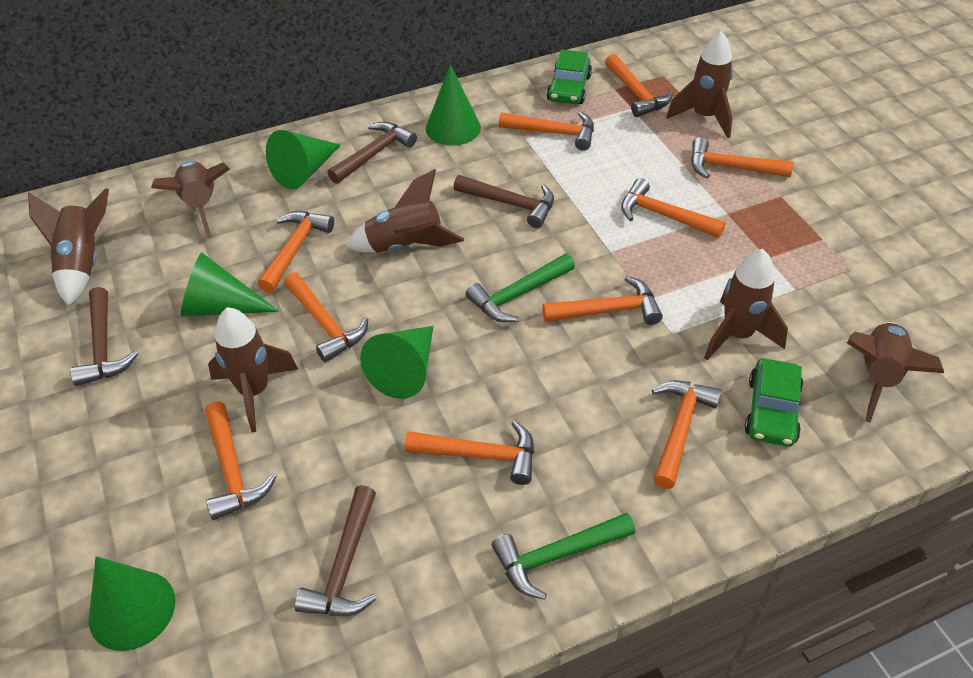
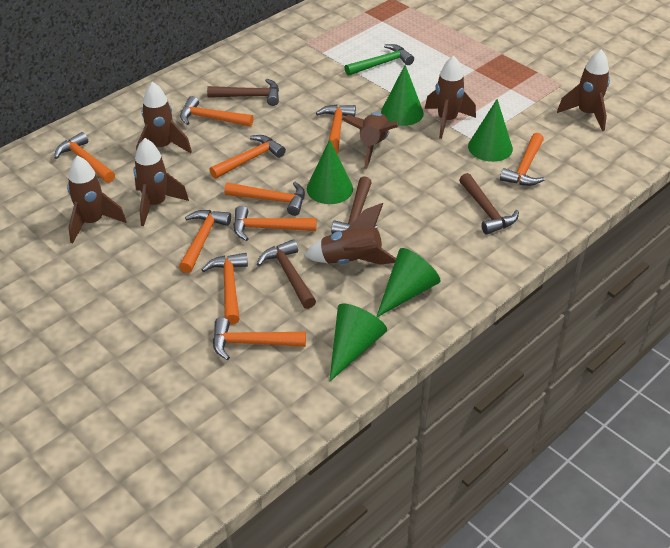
green car: 2 -> 0
green hammer: 2 -> 1

